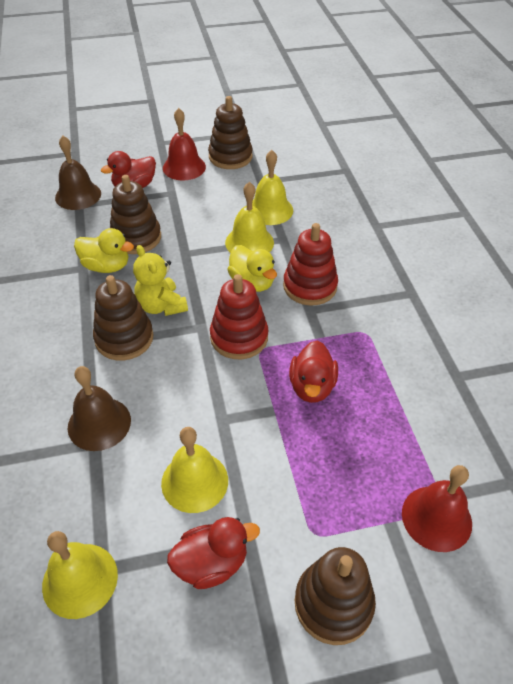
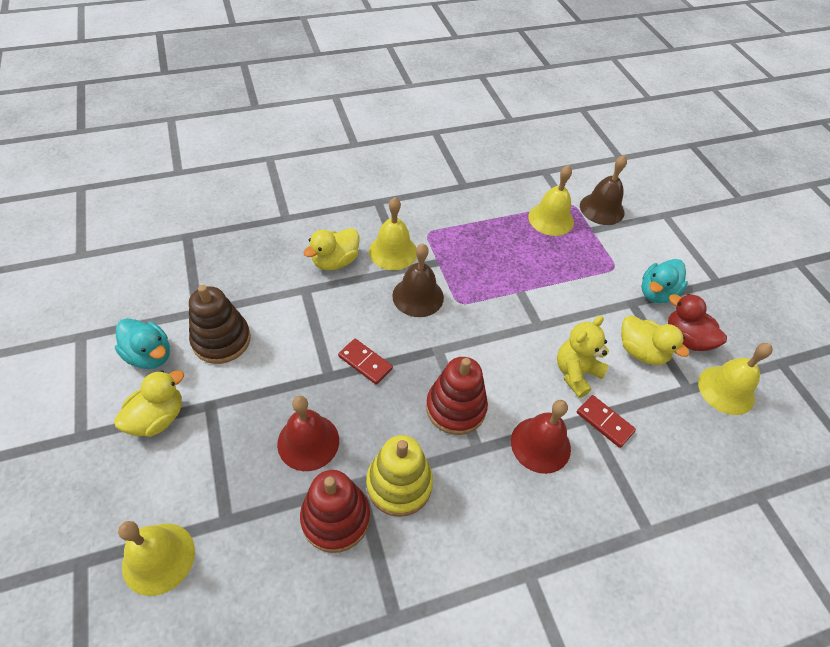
brown stacking toy: 4 -> 1
red domino: 0 -> 2
red duck: 3 -> 1
turquoise duck: 0 -> 2
yellow duck: 2 -> 3
yellow stacking toy: 0 -> 1

